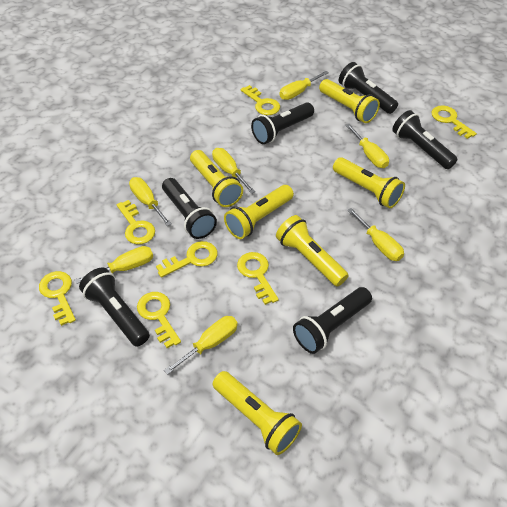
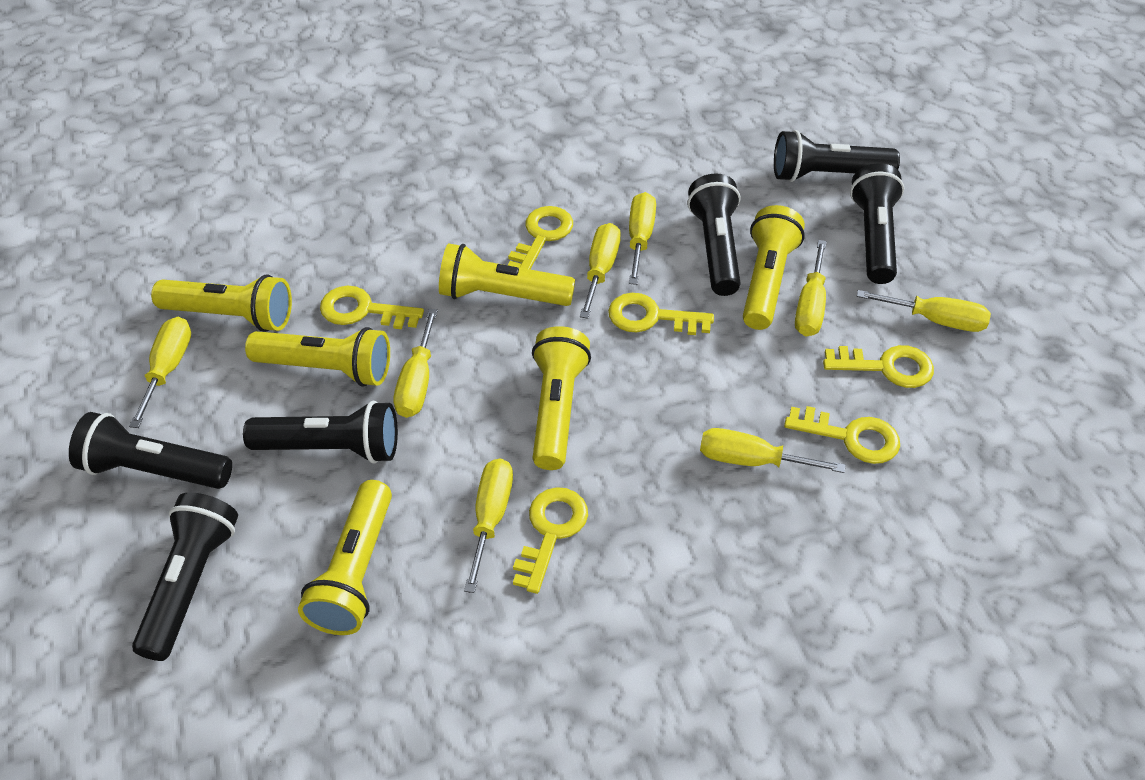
yellow key: 7 -> 6
yellow screwdriver: 7 -> 8

